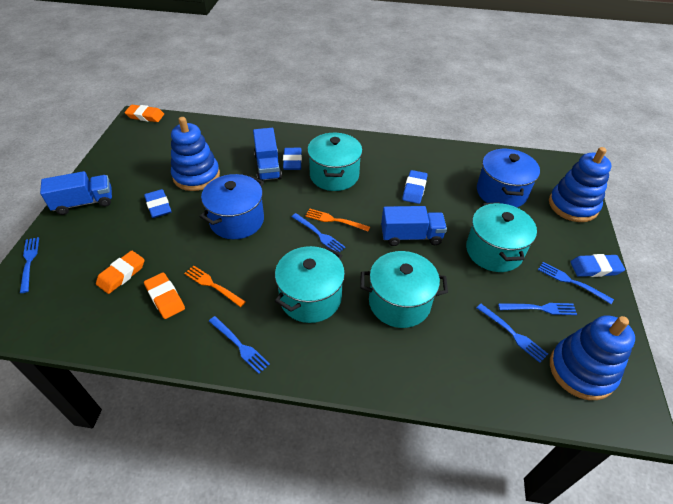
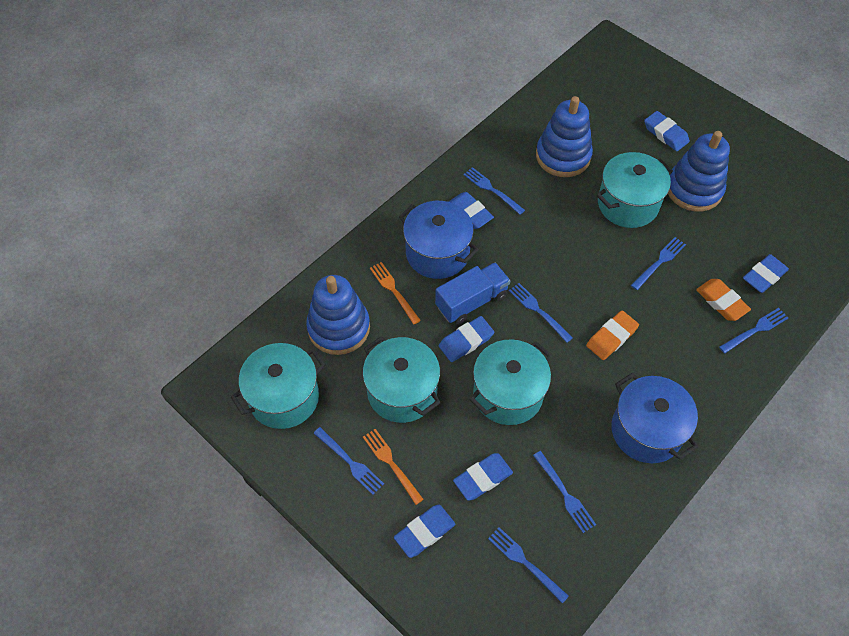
blue eraser: 4 -> 6
blue fork: 6 -> 7
blue truck: 3 -> 1
orange eraser: 3 -> 2

